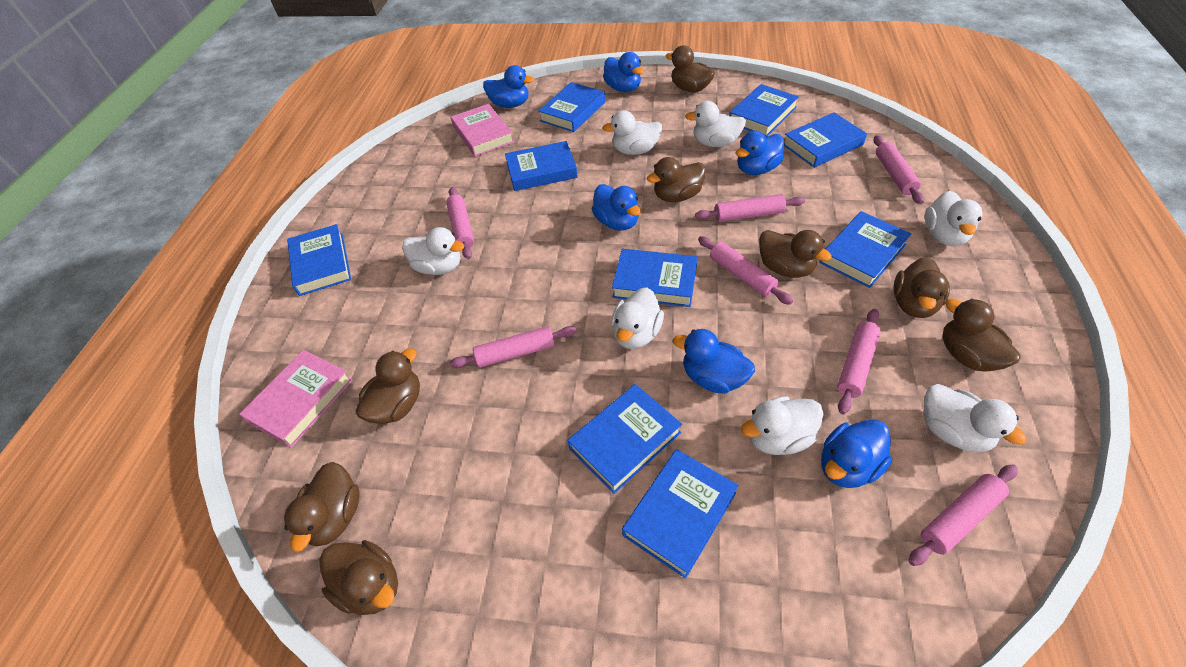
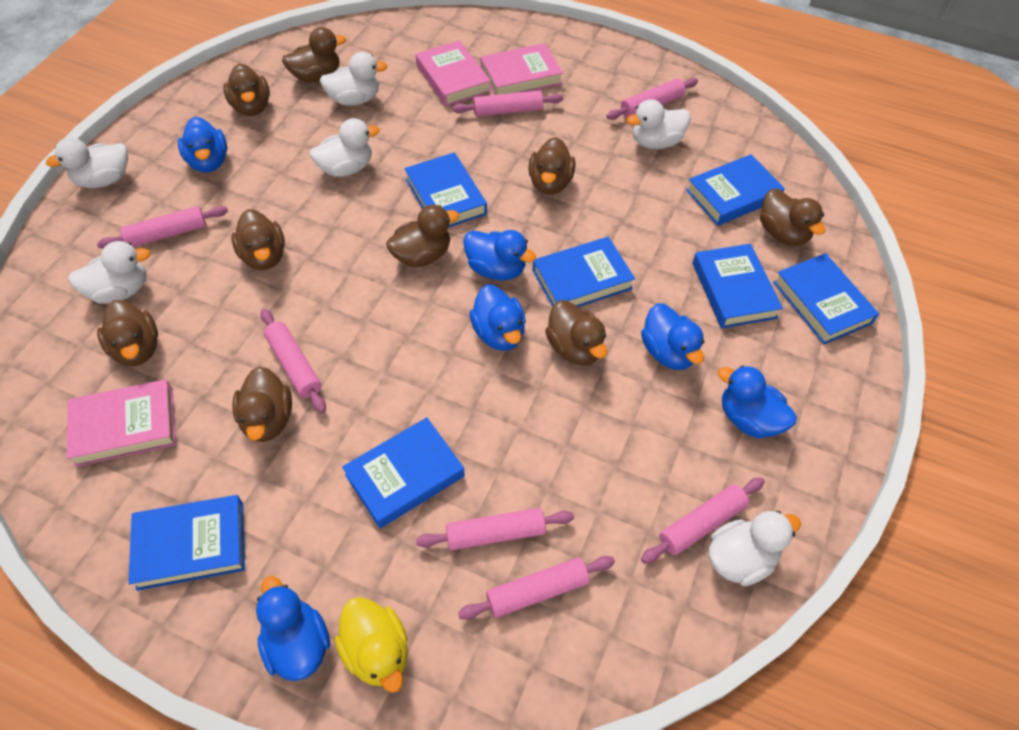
blue book: 9 -> 7
brown duck: 8 -> 9
pink book: 2 -> 3
white duck: 7 -> 6
yellow duck: 0 -> 1

